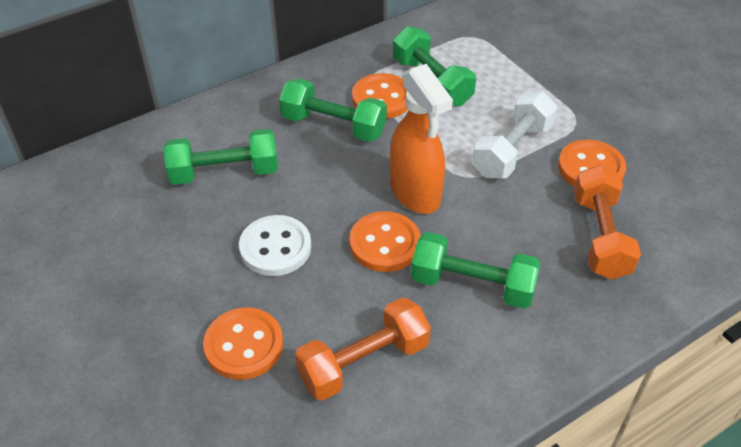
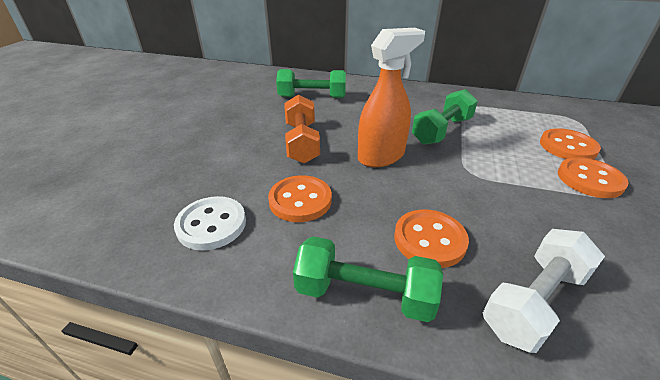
green dumbbell: 4 -> 3
orange dumbbell: 2 -> 1

